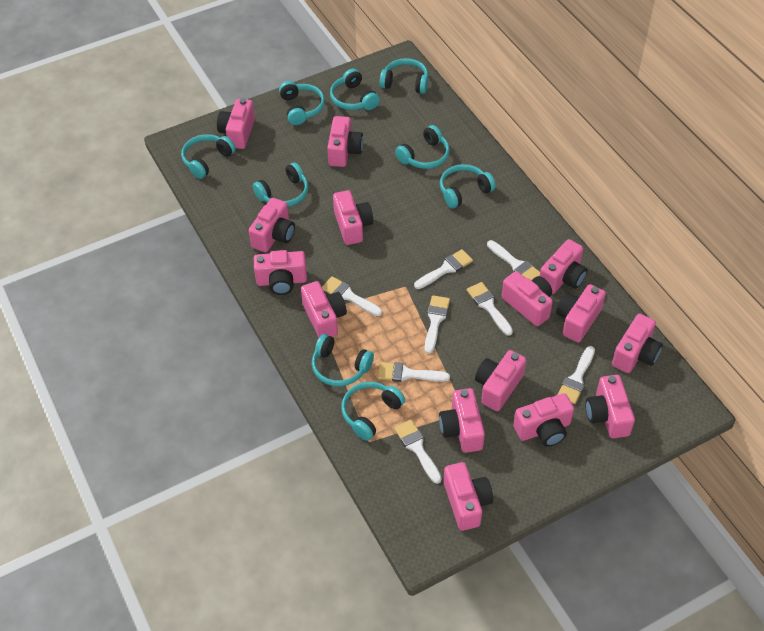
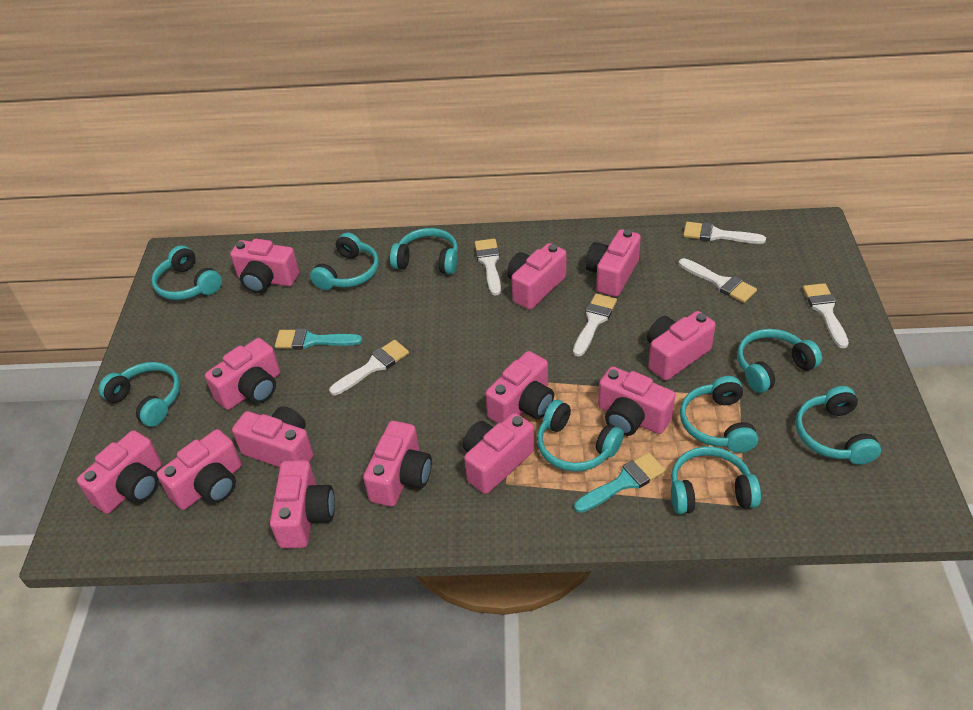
pink camera: 15 -> 13
turquoise brush: 0 -> 2
white brush: 8 -> 6

